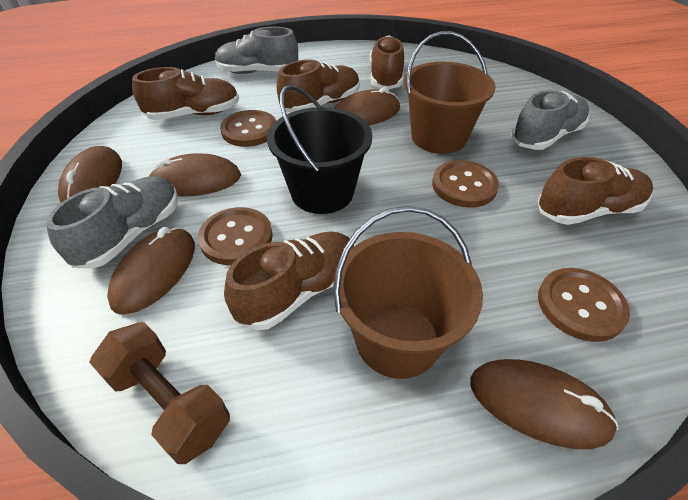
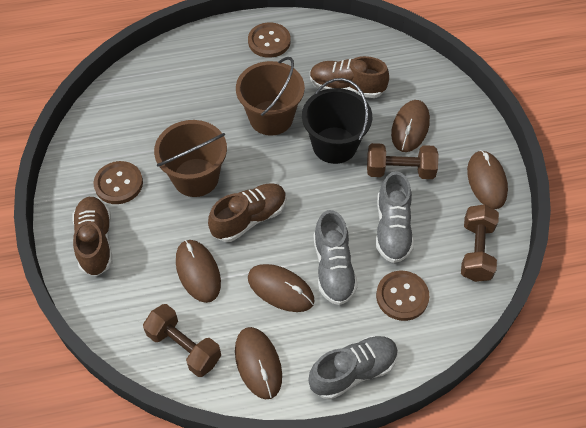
brown button: 4 -> 3
brown dumbbell: 1 -> 3
brown shoe: 5 -> 3

